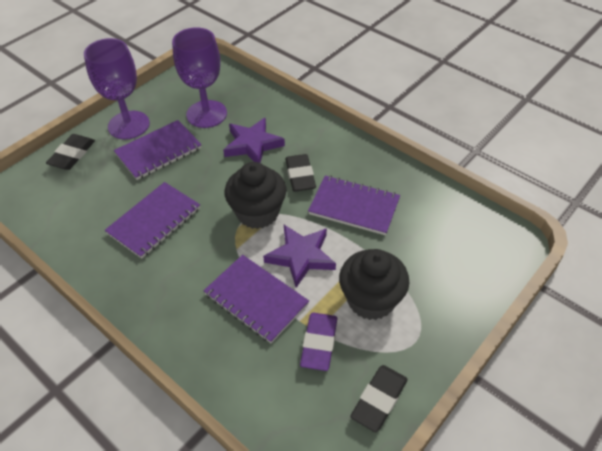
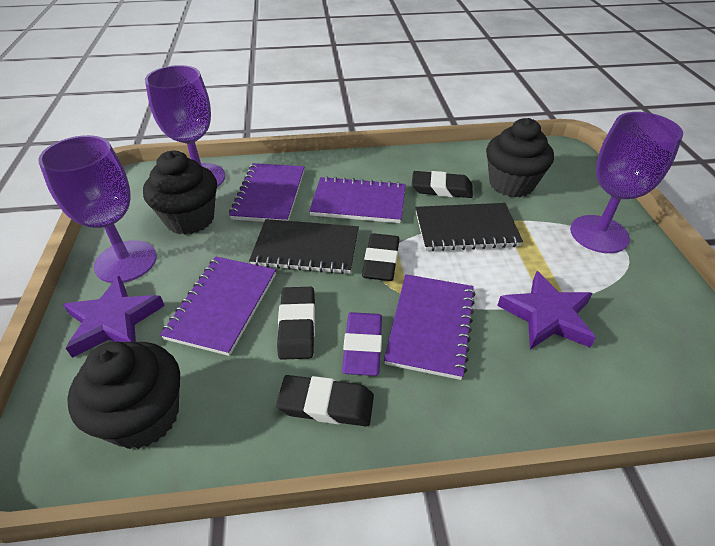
black cupcake: 2 -> 3
black eraser: 3 -> 4
black notebook: 0 -> 2
purple goblet: 2 -> 3

